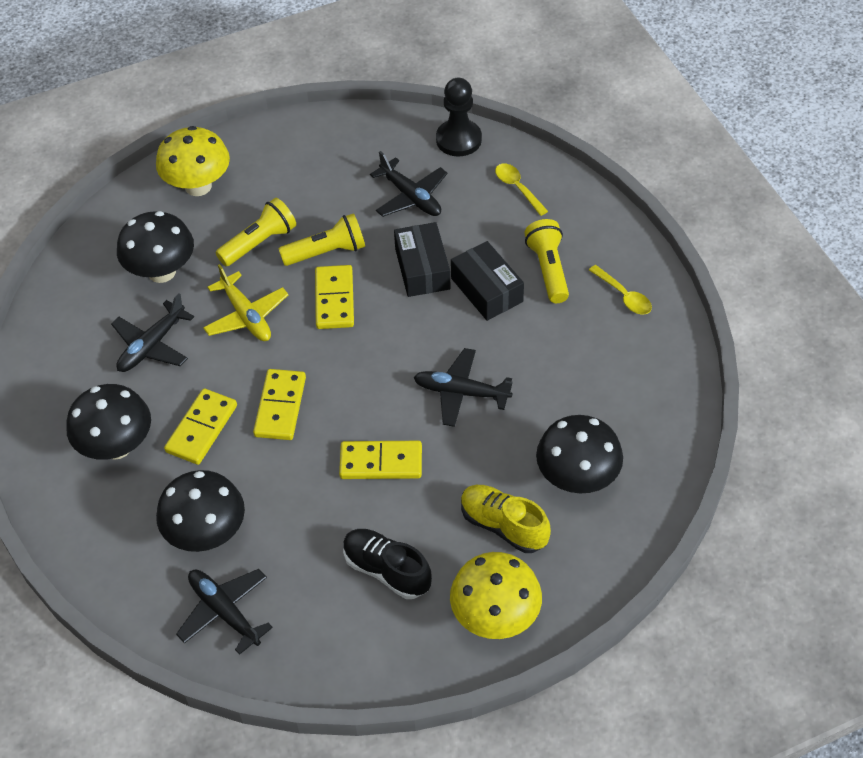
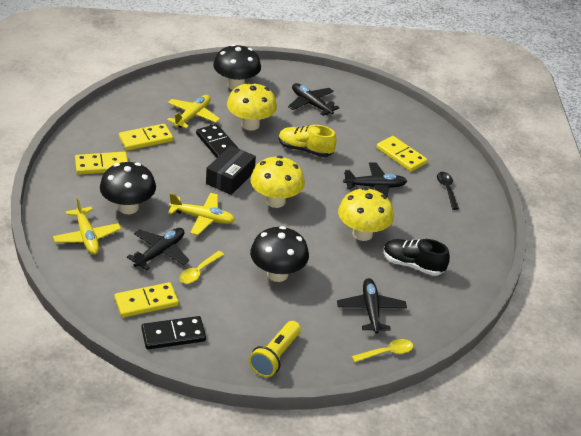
black box: 2 -> 1
black domino: 0 -> 2
black mushroom: 4 -> 3
black pawn: 1 -> 0
black spoon: 0 -> 1
yellow flashlight: 3 -> 1
yellow mushroom: 2 -> 3
yellow plane: 1 -> 3

